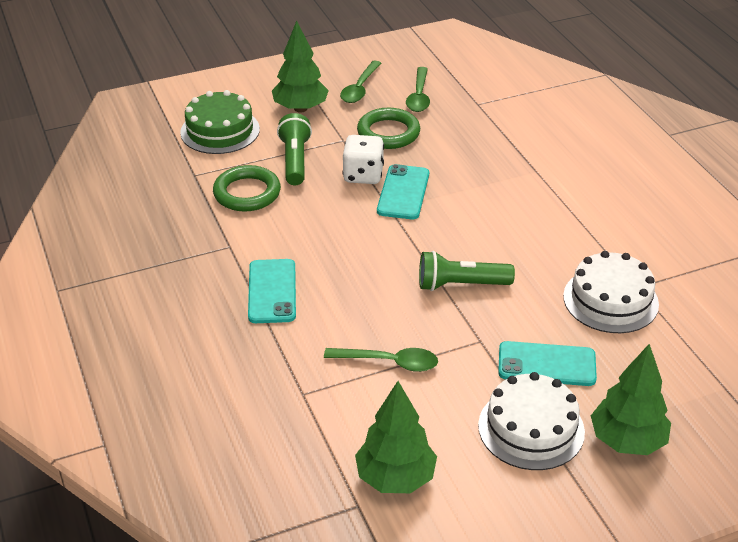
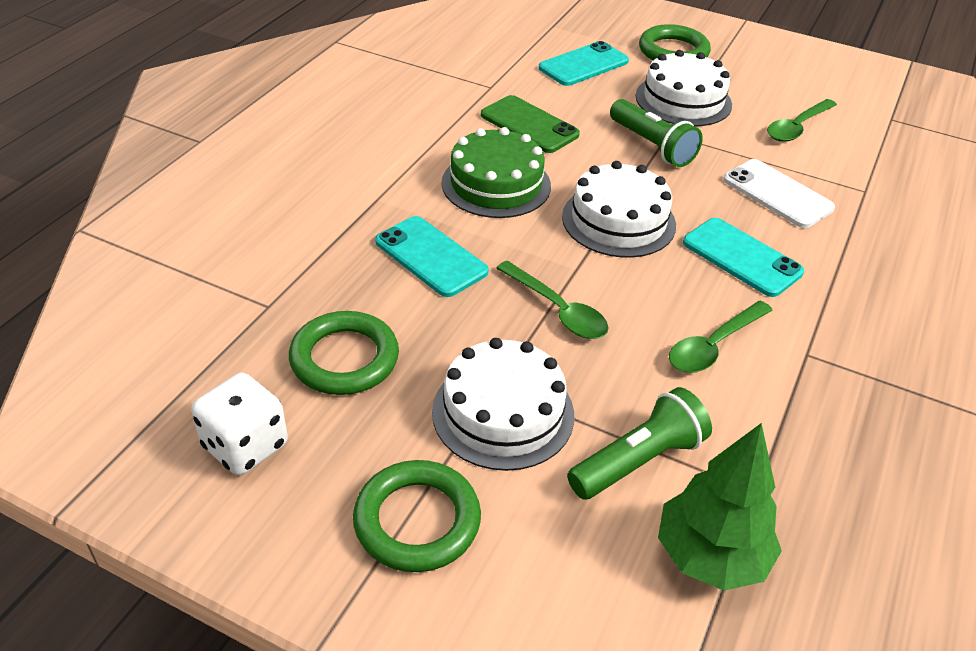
green phone: 0 -> 1
green ring: 2 -> 3
green tree: 3 -> 1
white cake: 2 -> 3
white phone: 0 -> 1

